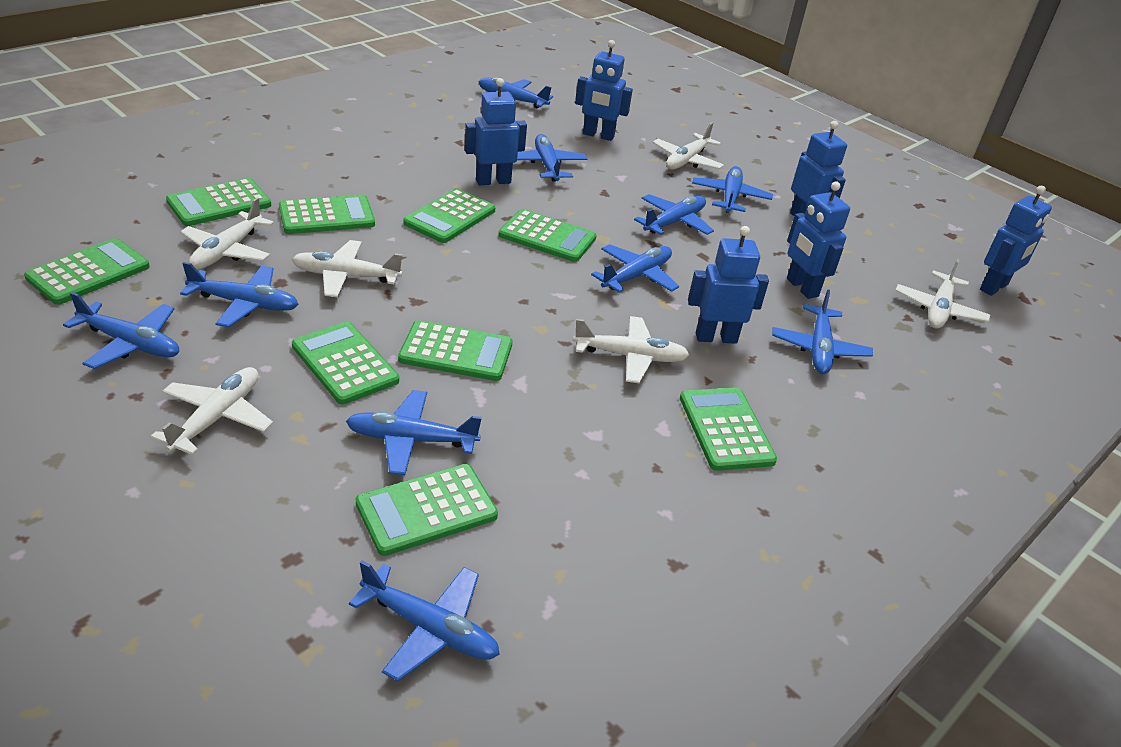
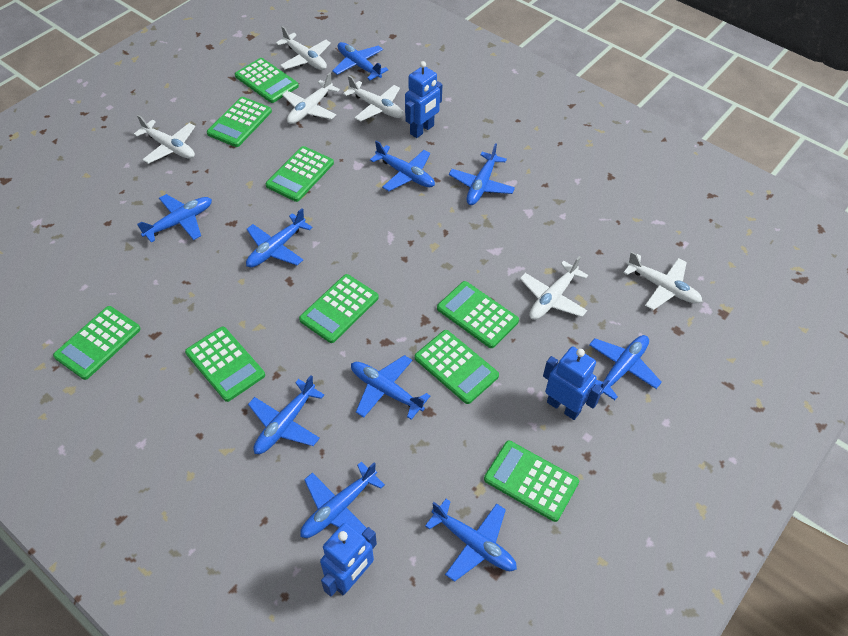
blue robot: 6 -> 3

